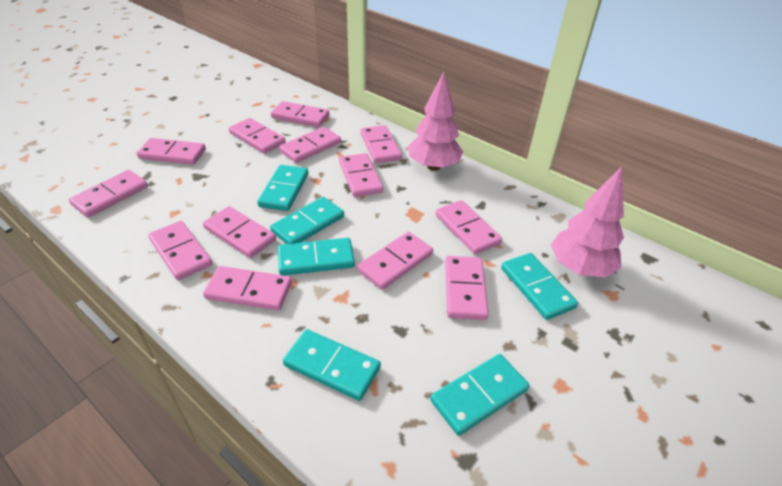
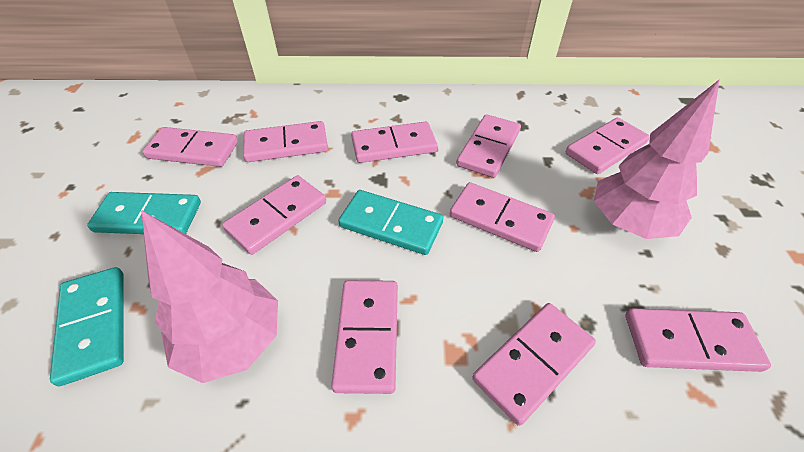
pink domino: 13 -> 10
turquoise domino: 6 -> 3

